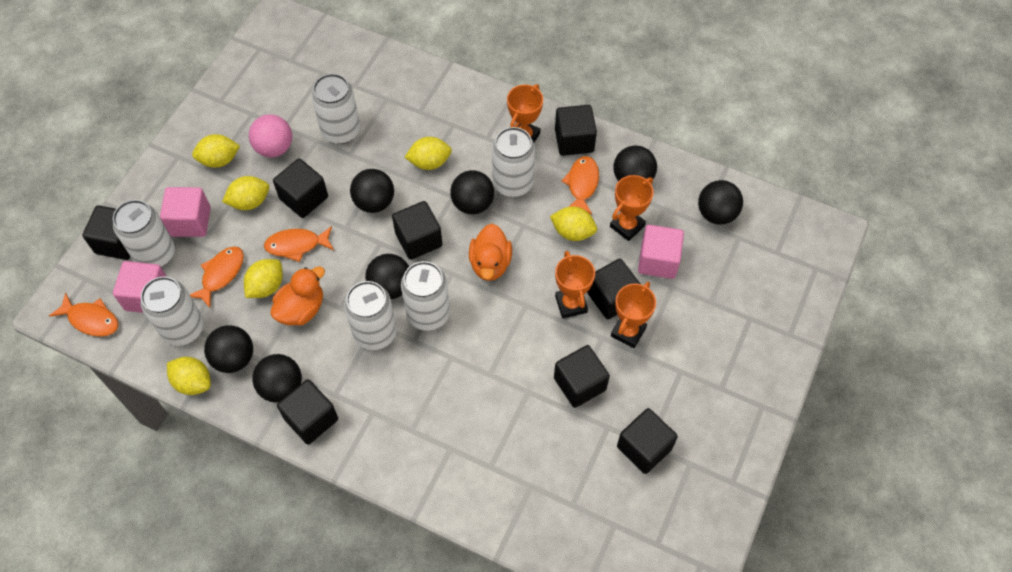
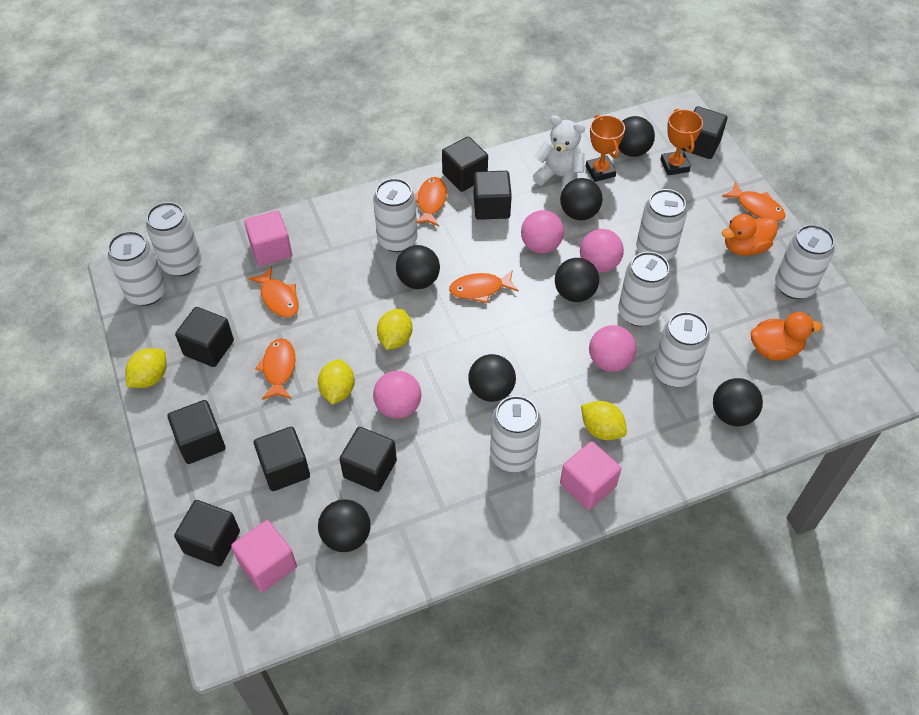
orange fish: 4 -> 5
orange trophy: 4 -> 2
pink ball: 1 -> 4
white can: 6 -> 8
white teddy bear: 0 -> 1
yellow lemon: 6 -> 4

